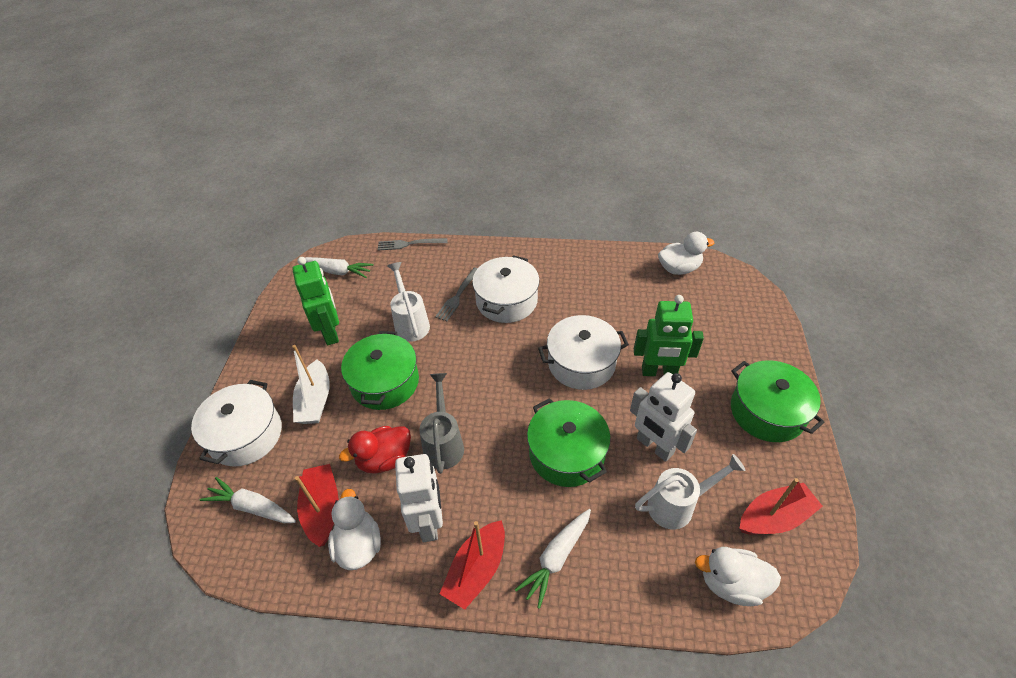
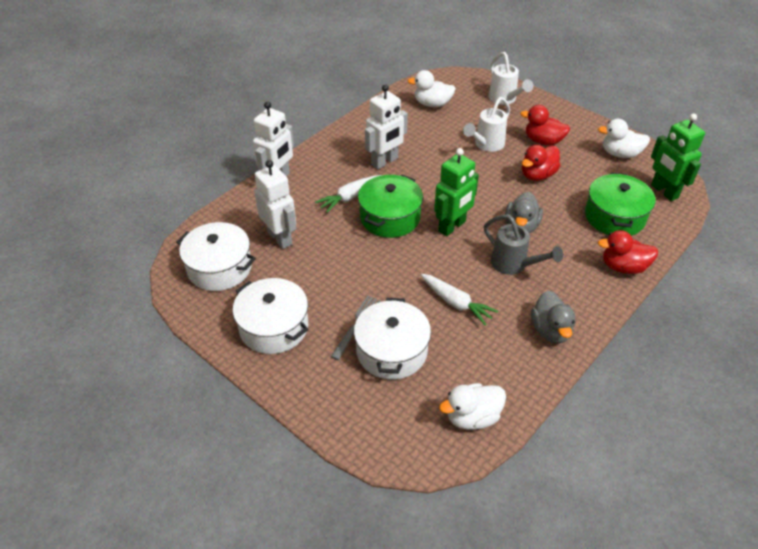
green pot: 3 -> 2
grey duck: 0 -> 2
grey fork: 2 -> 1
red boat: 3 -> 0
red duck: 1 -> 3
white boat: 1 -> 0
white carrot: 3 -> 2
white robot: 2 -> 3

